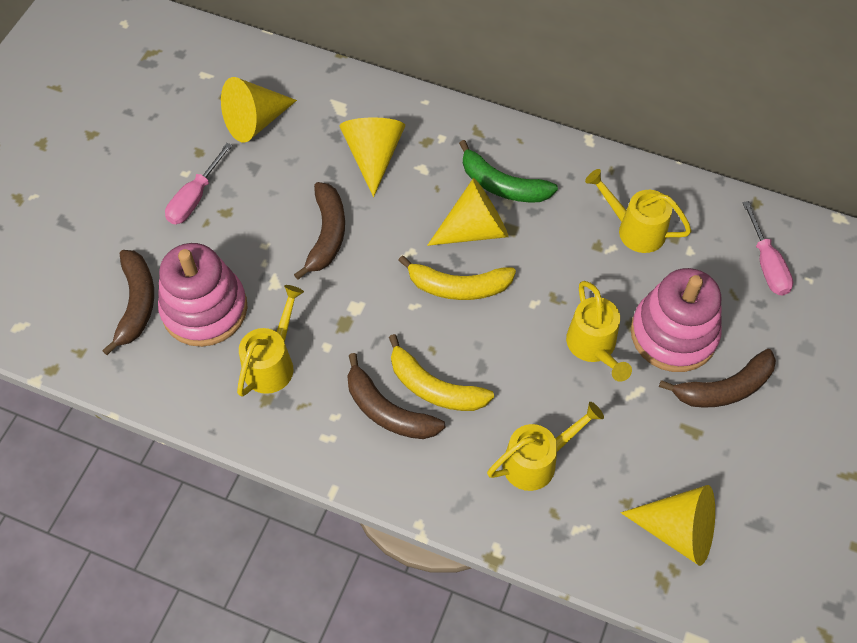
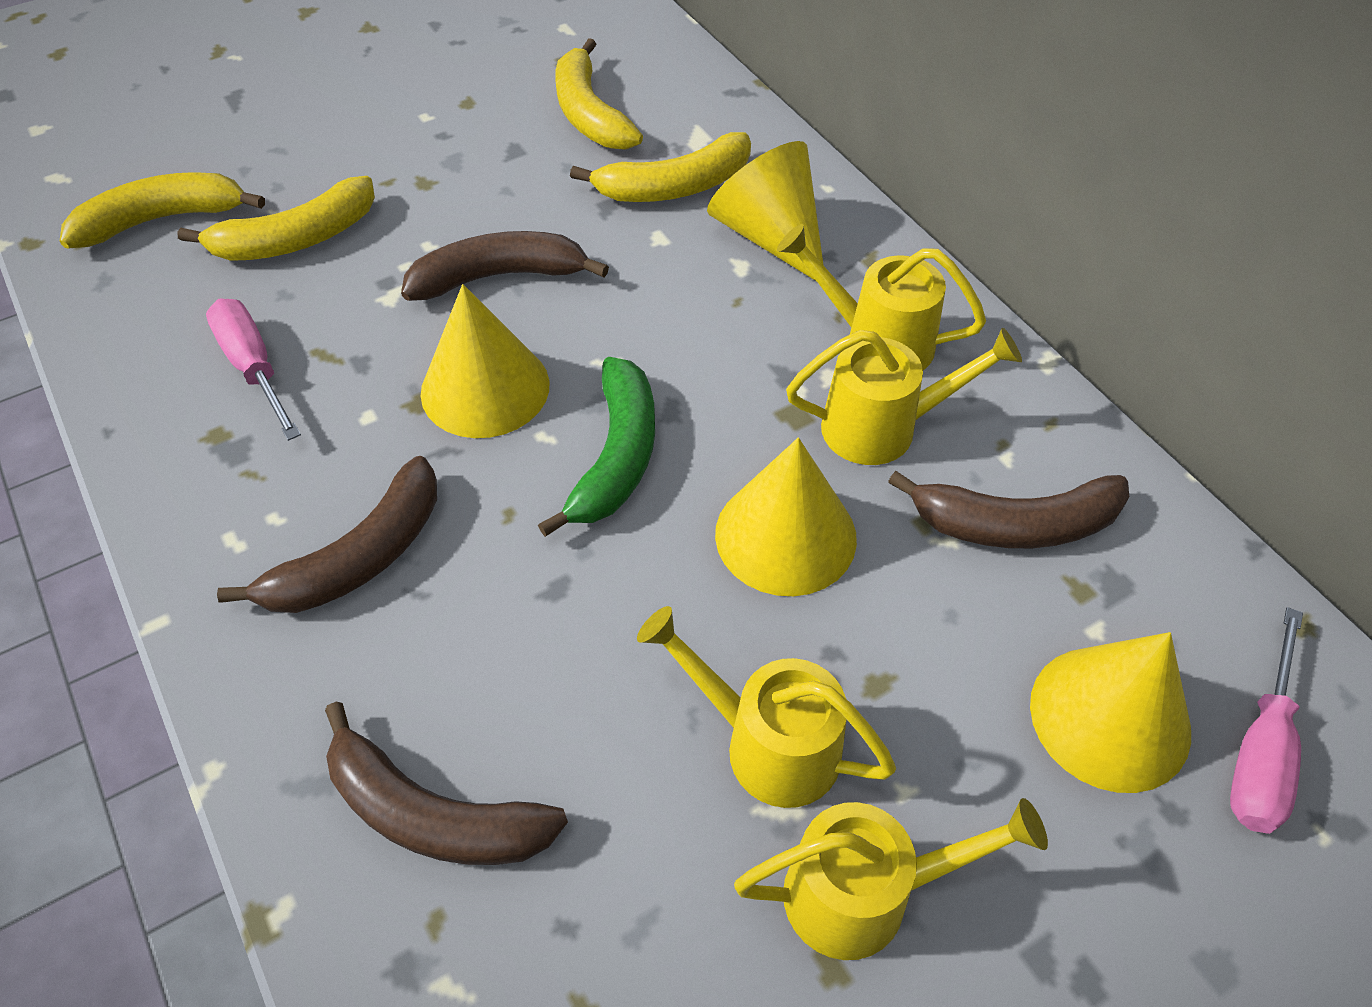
pink stacking toy: 2 -> 0
yellow banana: 2 -> 4

